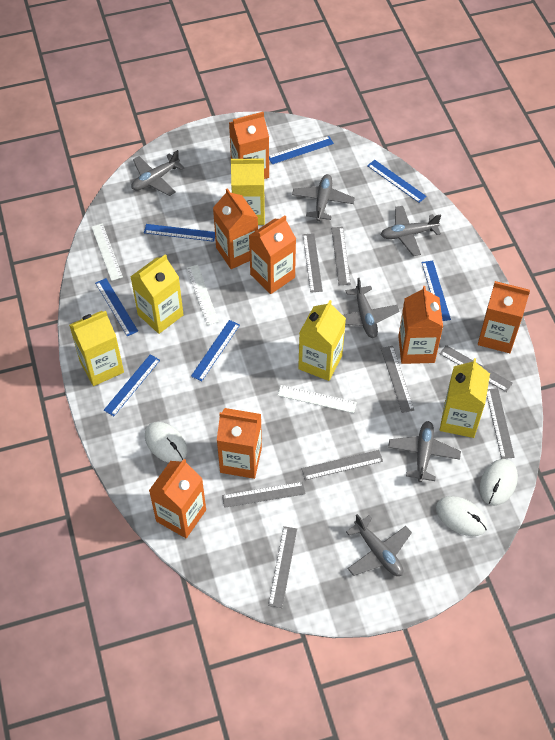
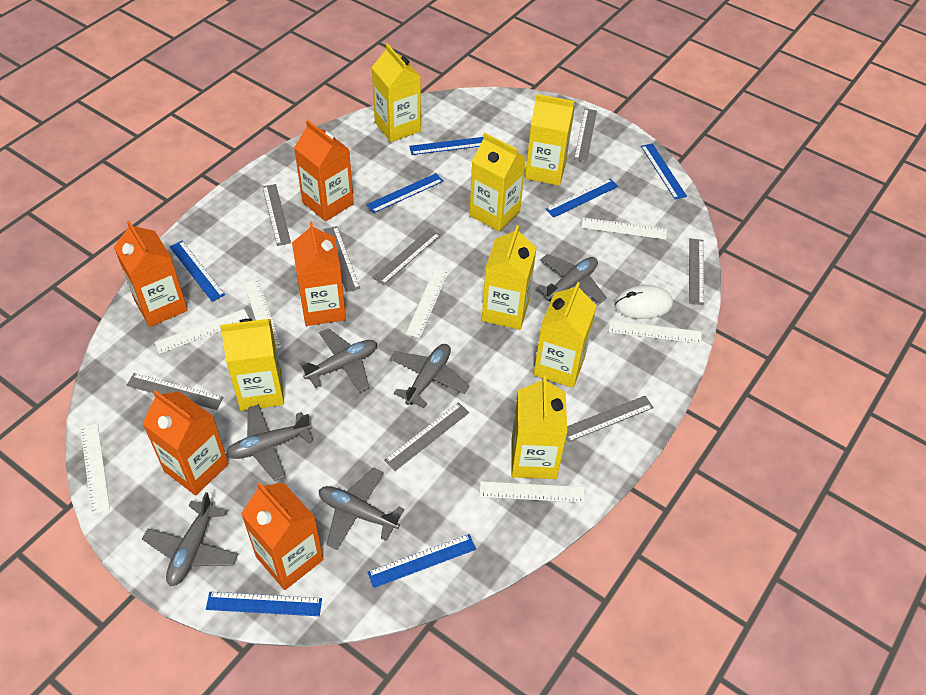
orange carton: 7 -> 5
white mouse: 3 -> 1
white ruler: 3 -> 7
yellow carton: 5 -> 7

